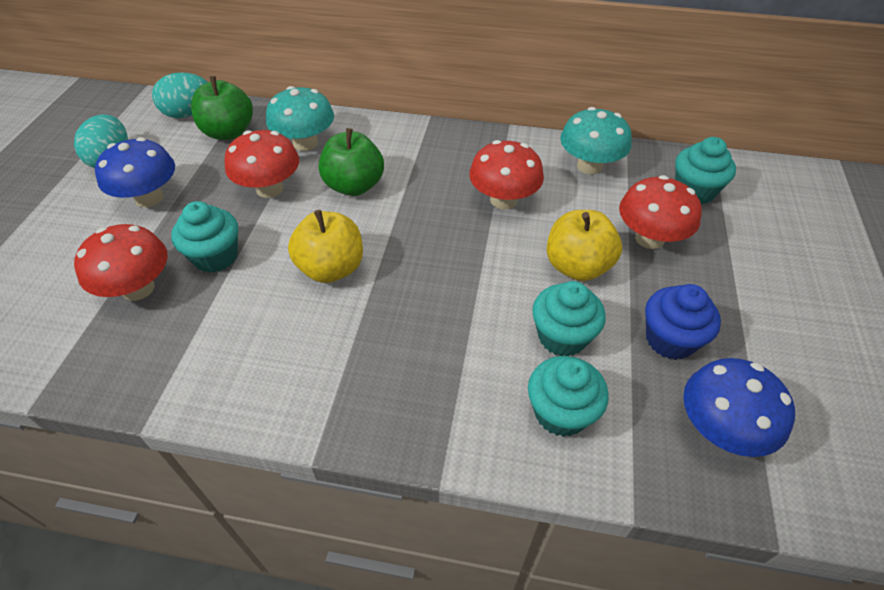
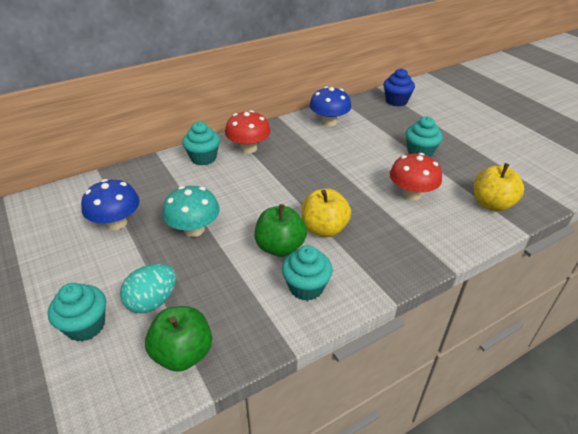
red mushroom: 4 -> 2
turquoise egg: 2 -> 1
turquoise mushroom: 2 -> 1

